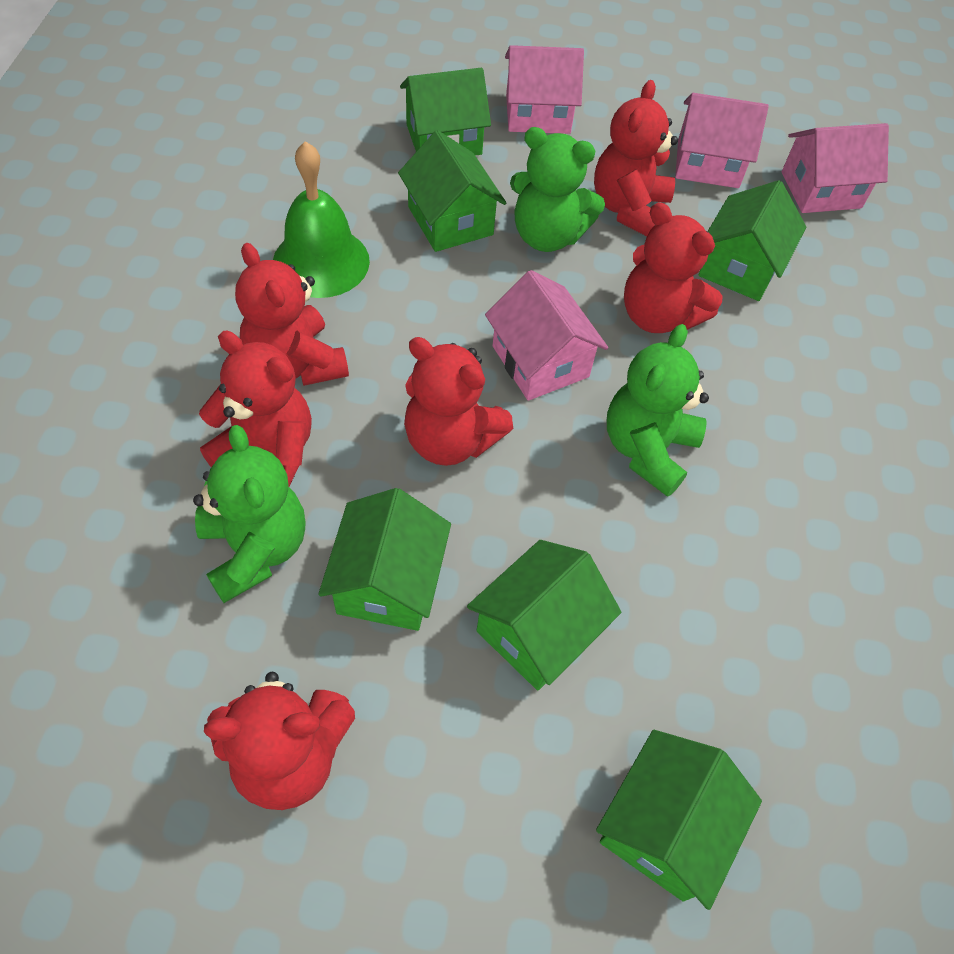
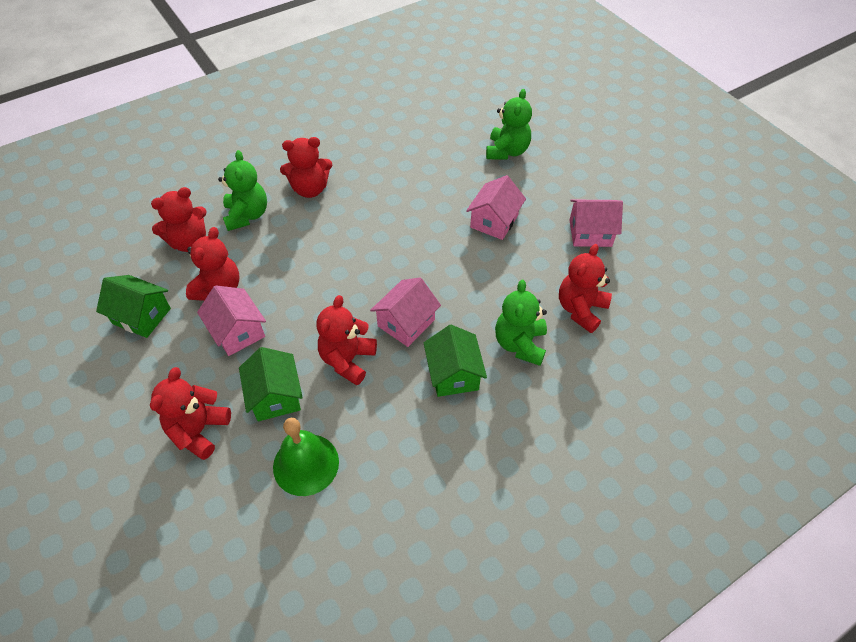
green house: 6 -> 3

